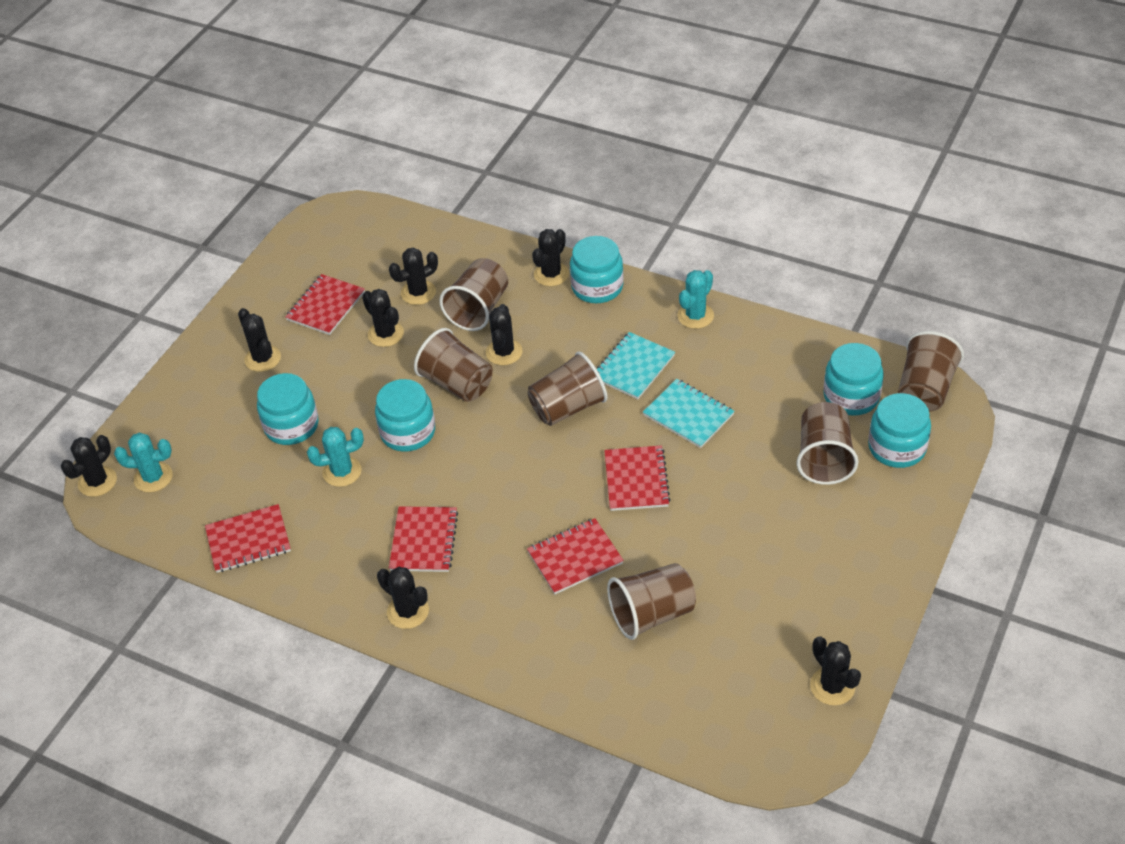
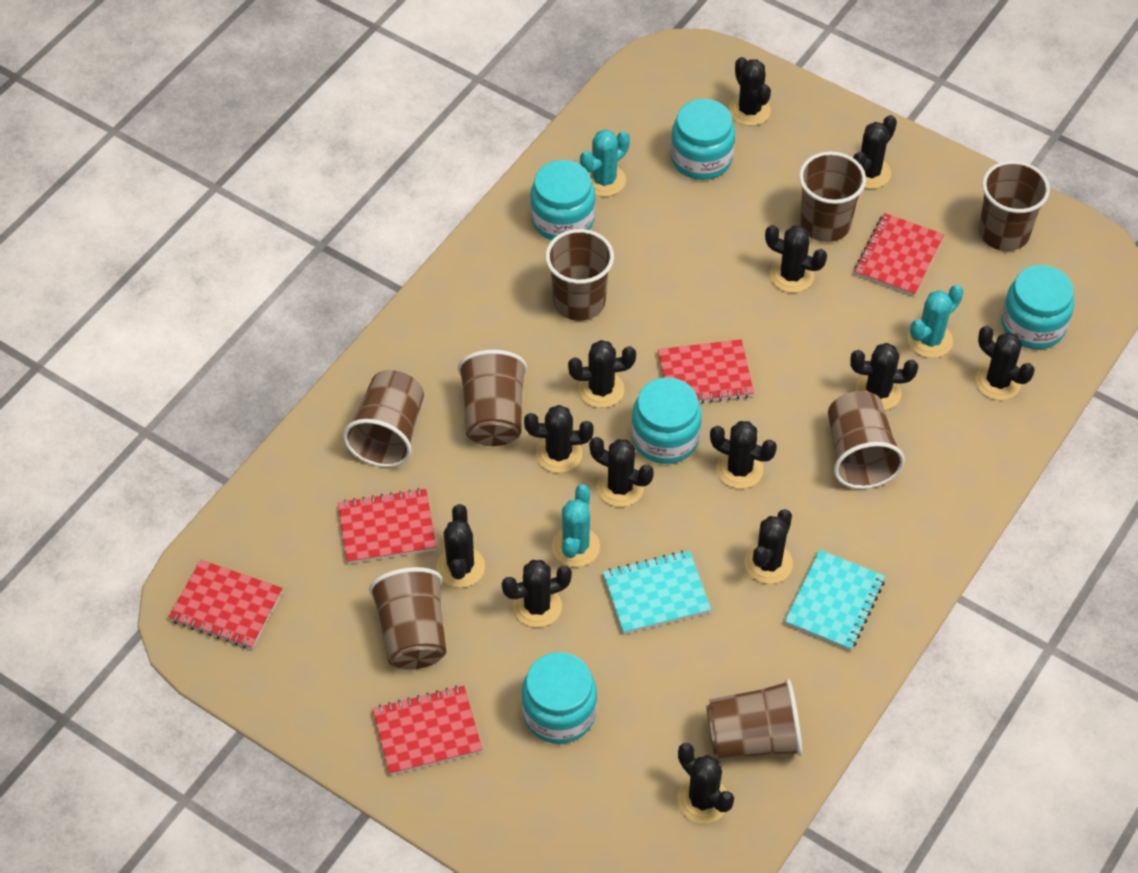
black cactus: 8 -> 13
brown cup: 6 -> 8

